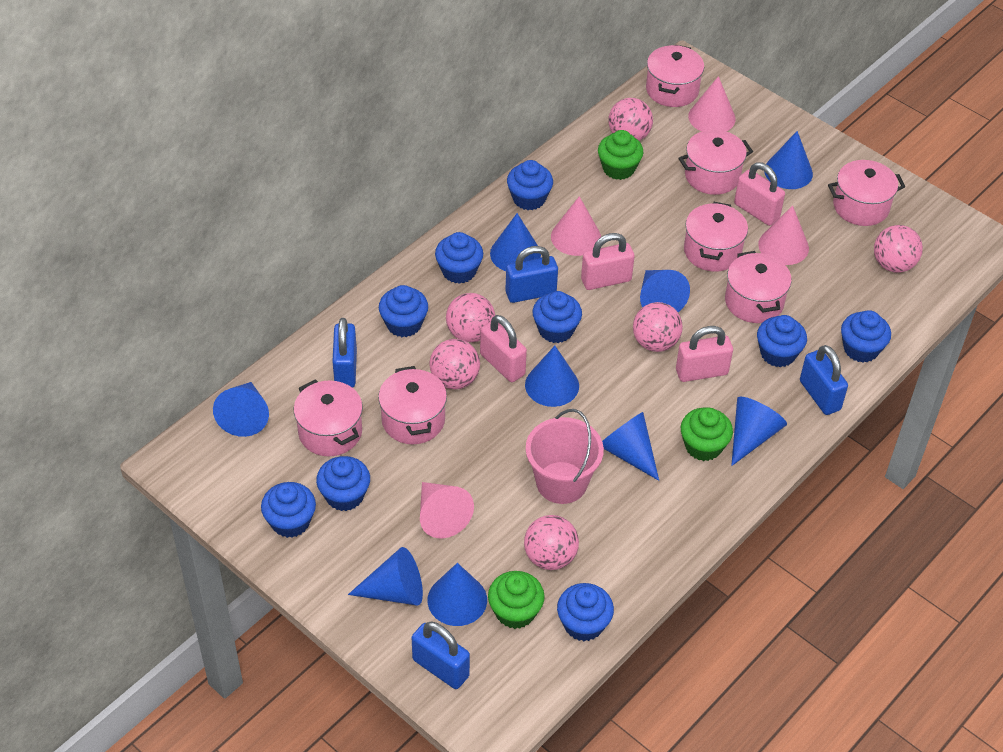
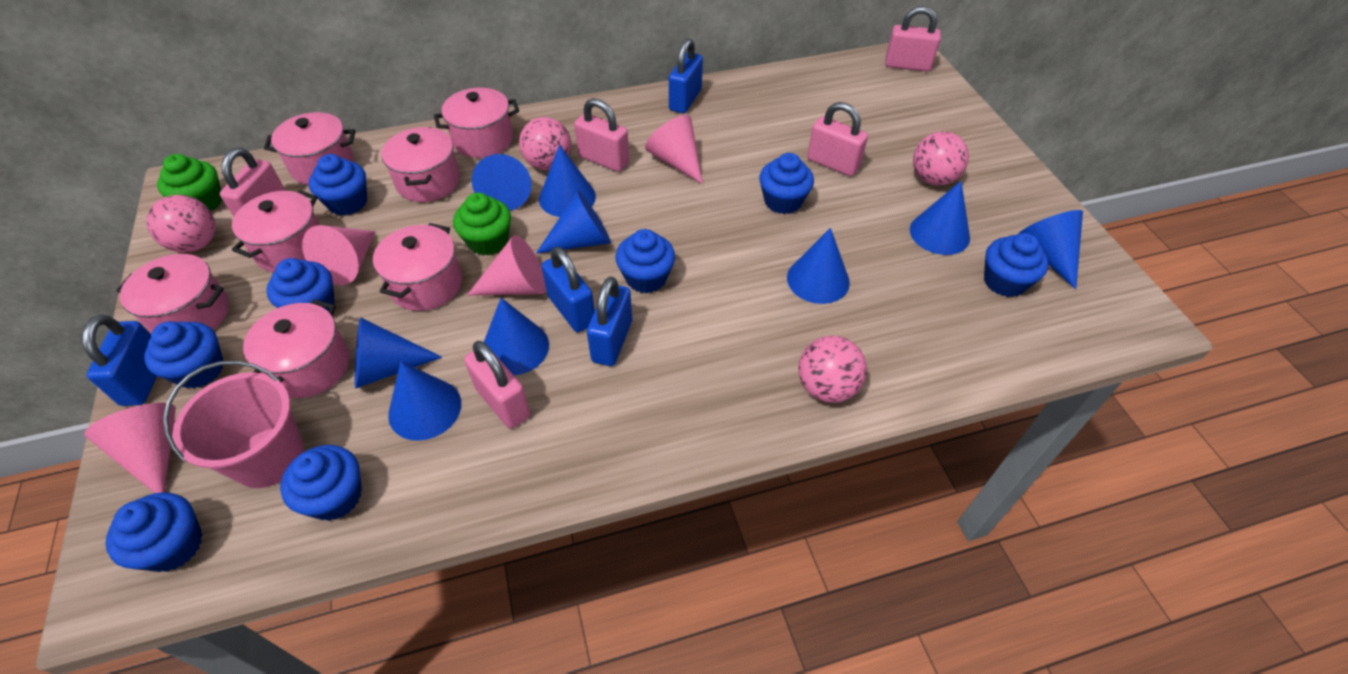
blue cupcake: 9 -> 8
green cupcake: 3 -> 2
pink ball: 6 -> 4
pink padlock: 4 -> 5

